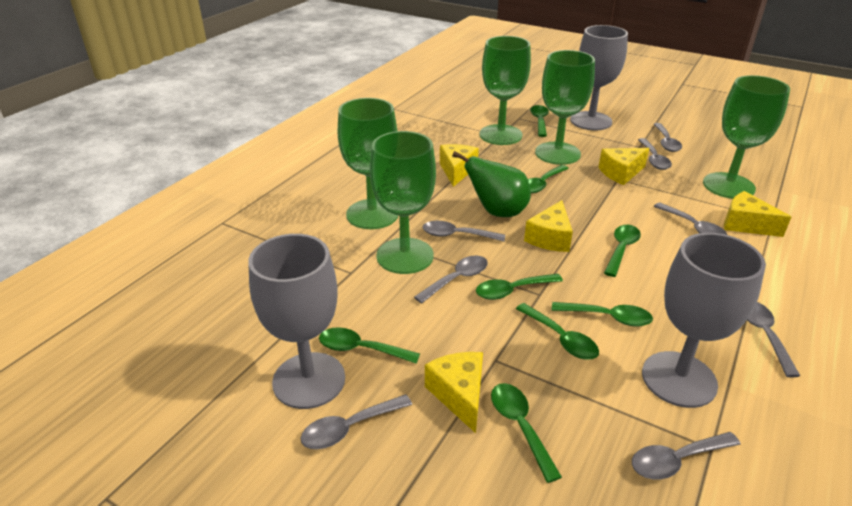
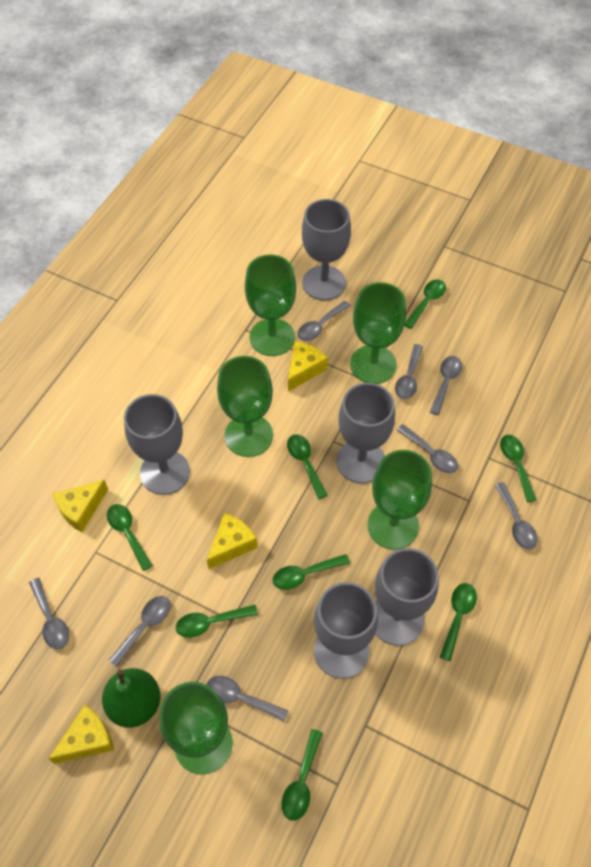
grey goblet: 3 -> 5
yellow cheese: 5 -> 4

